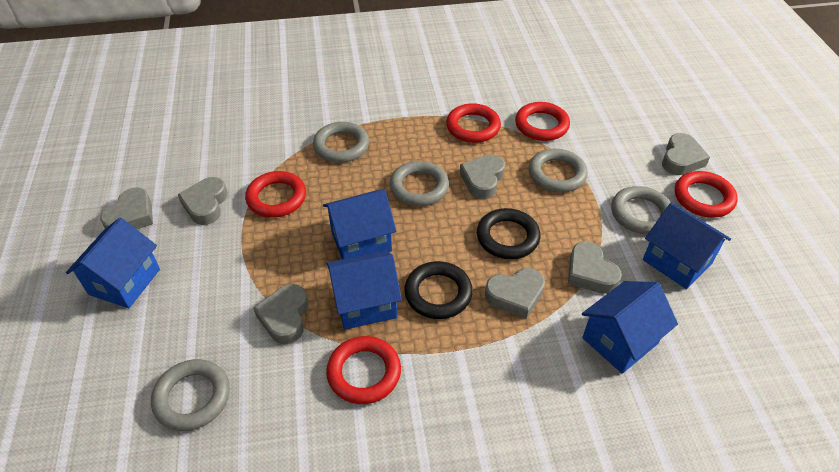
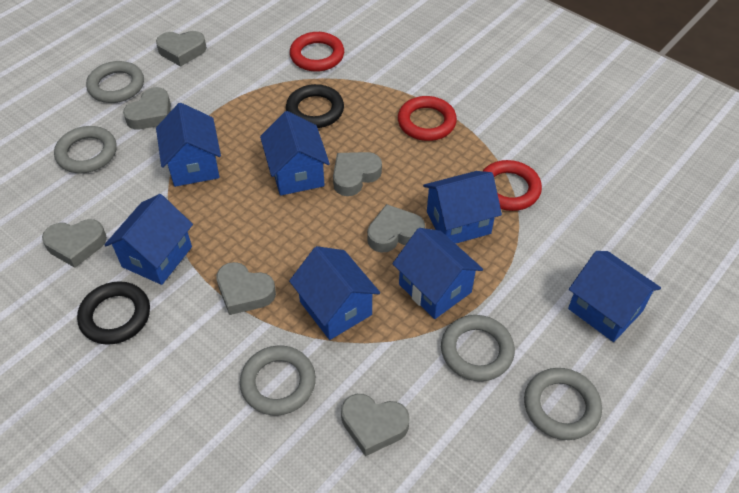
blue house: 5 -> 7
red ring: 5 -> 3

